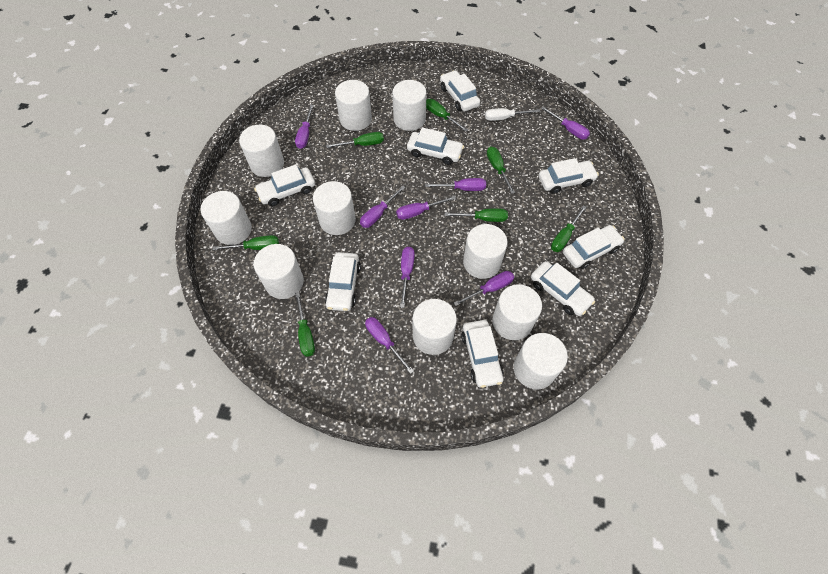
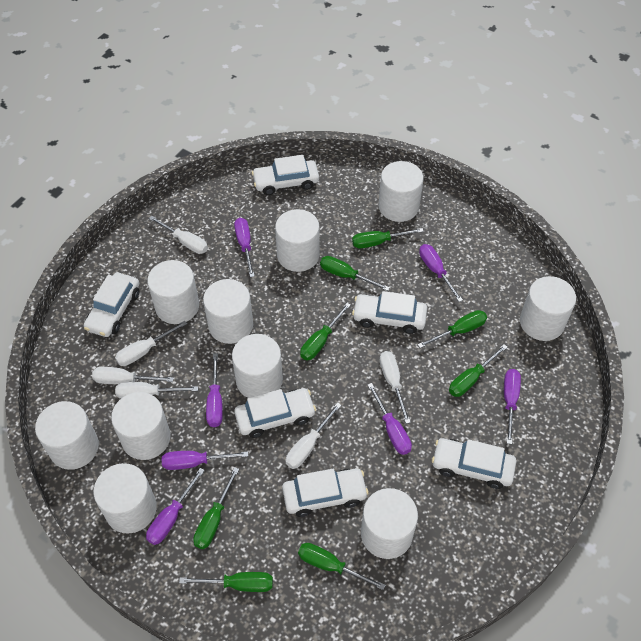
green screwdriver: 7 -> 8
purple screwdriver: 8 -> 7
white car: 8 -> 6
white screwdriver: 1 -> 6

